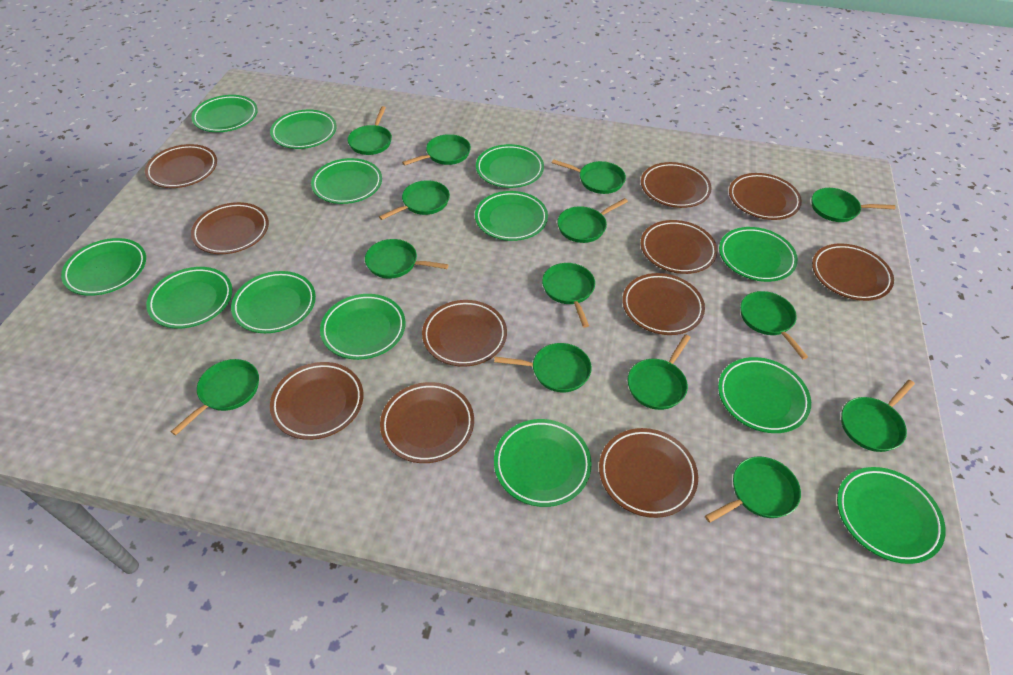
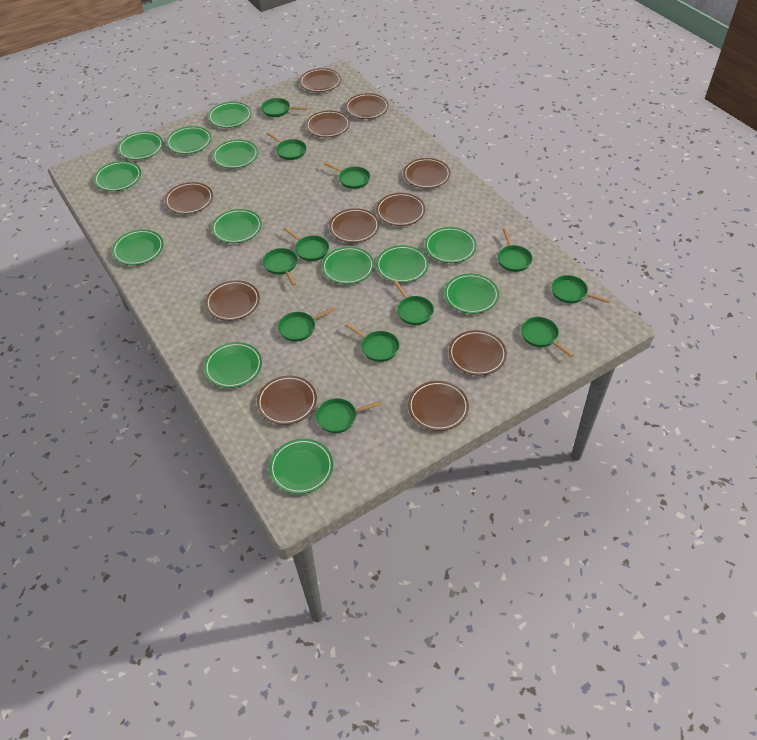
green pan: 14 -> 12

